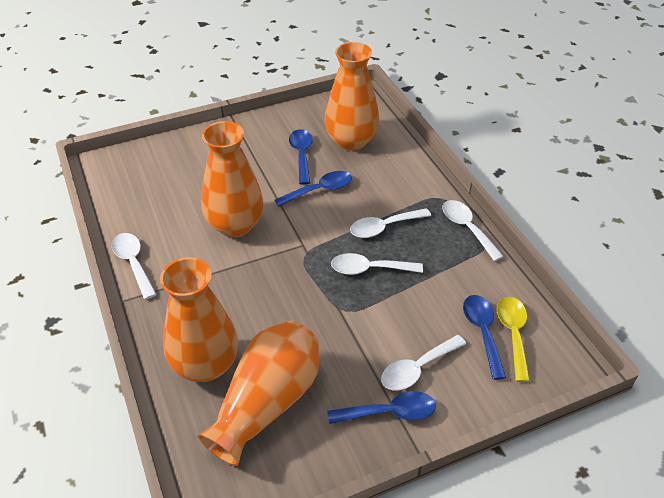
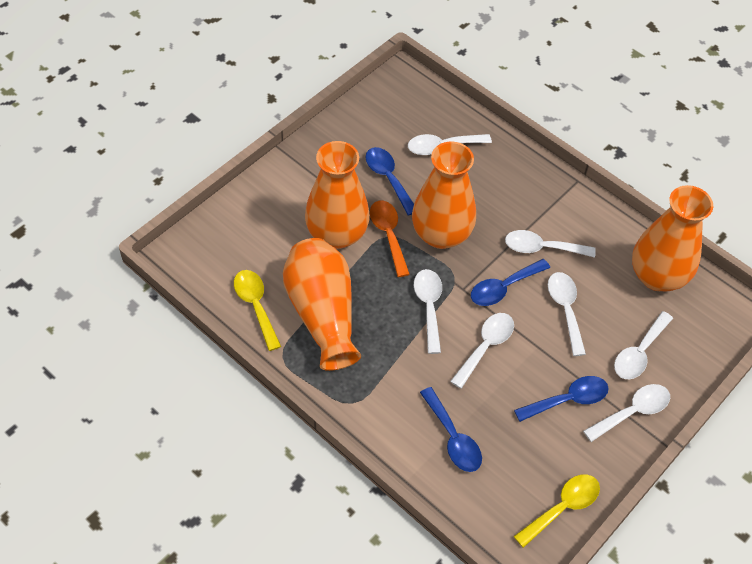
orange spoon: 0 -> 1
white spoon: 5 -> 7
yellow spoon: 1 -> 2

